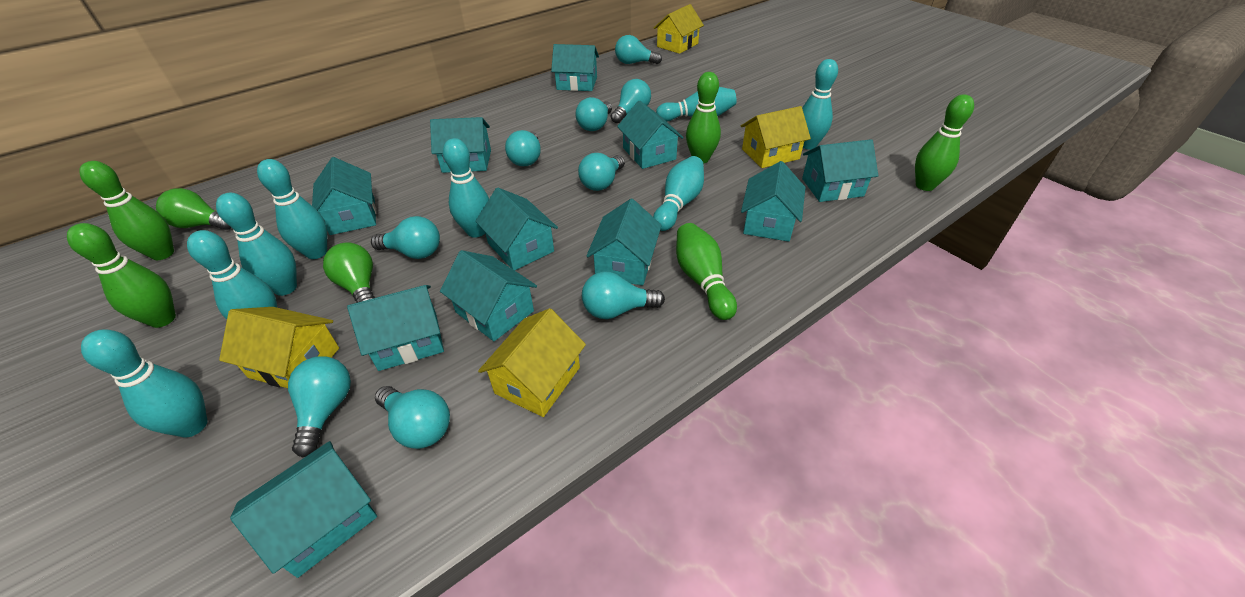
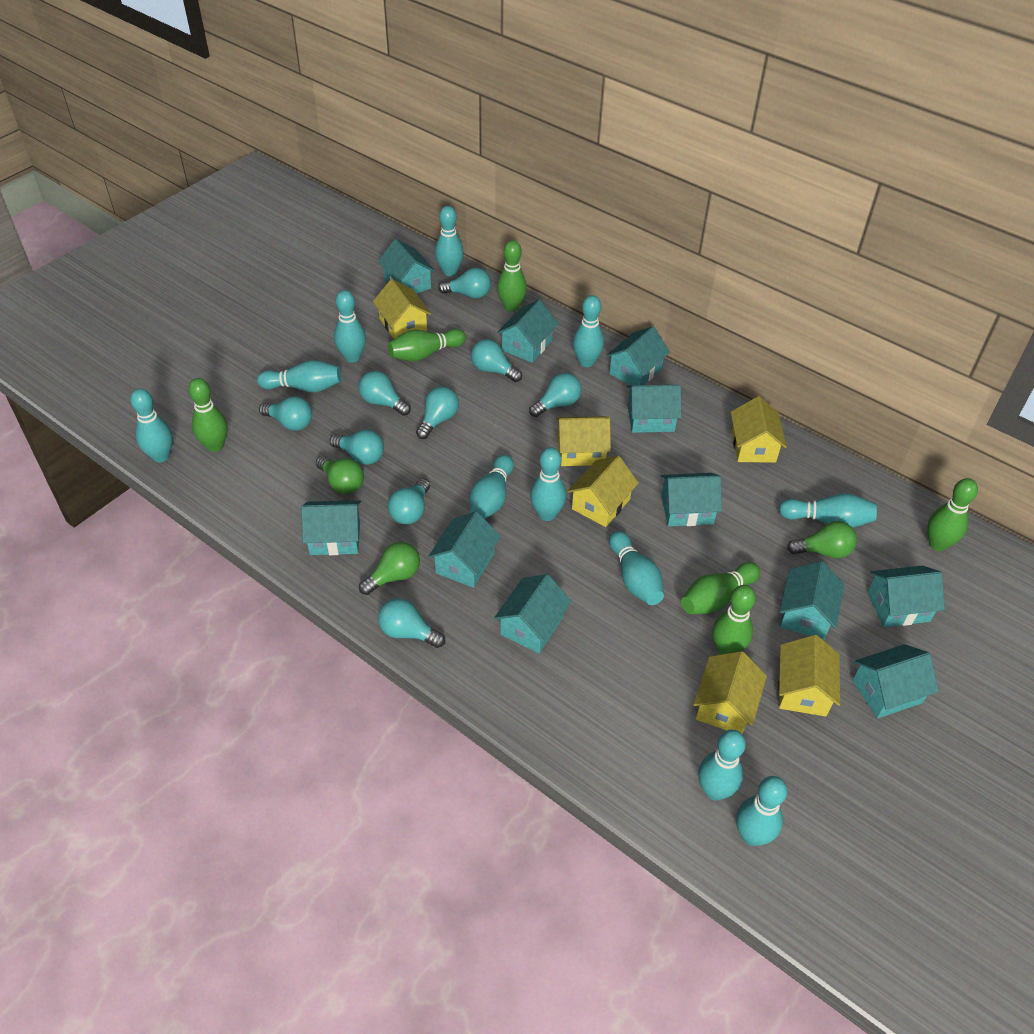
green bowling pin: 5 -> 6
green light bulb: 2 -> 3
turquoise bowling pin: 8 -> 11
yellow house: 4 -> 6

